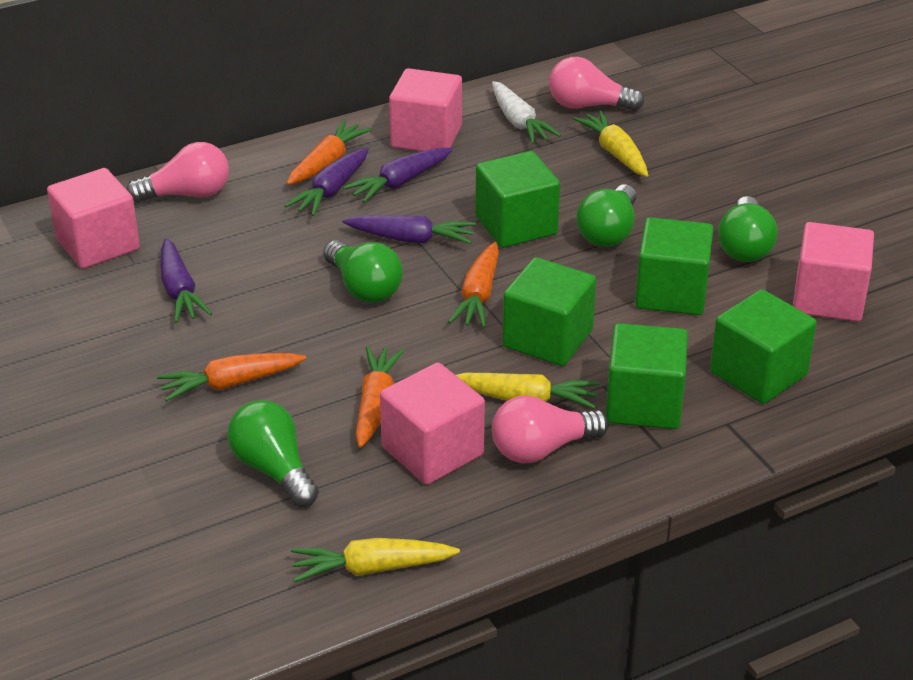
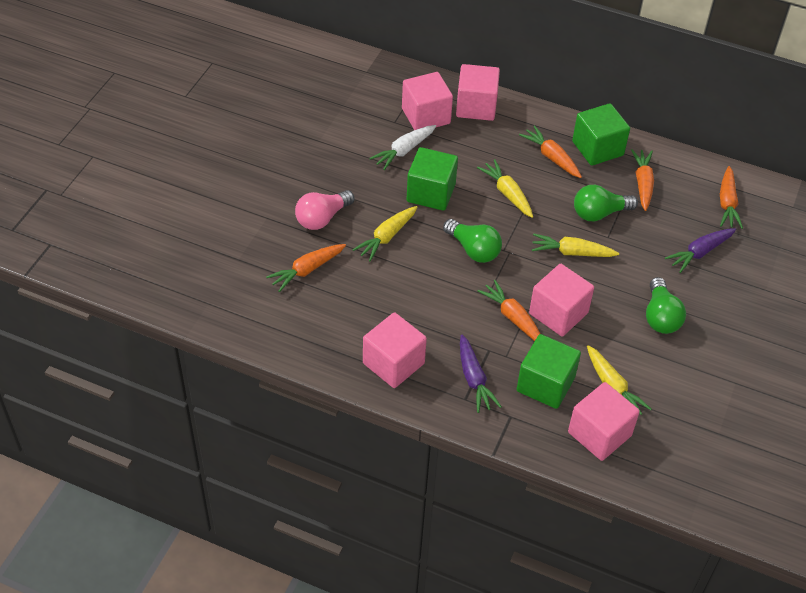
green cube: 5 -> 3
green light bulb: 4 -> 3
orange carrot: 4 -> 5
pink cube: 4 -> 5
pink light bulb: 3 -> 1
purple carrot: 4 -> 2
yellow carrot: 3 -> 4

